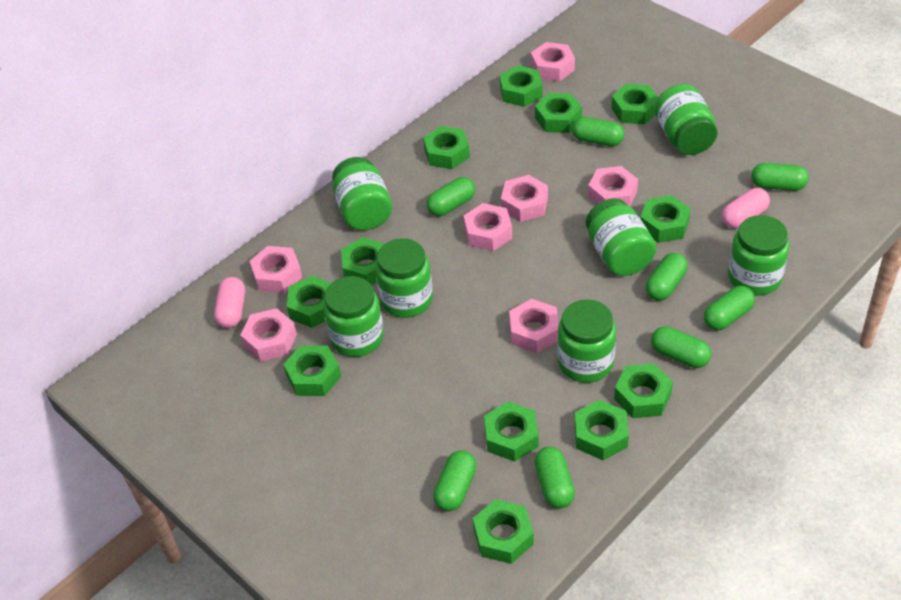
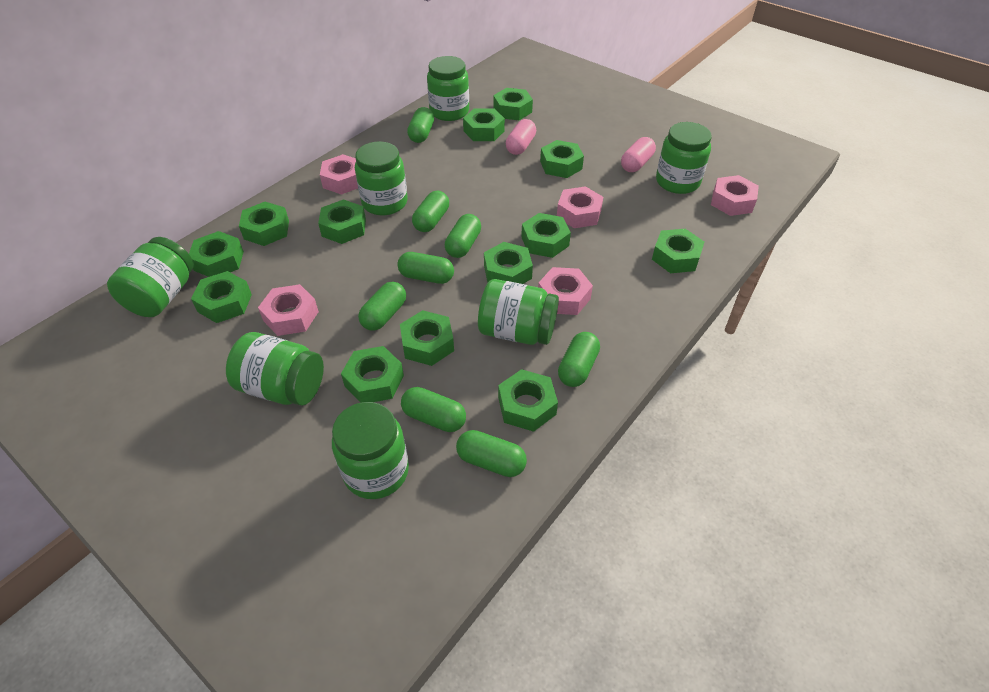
green nut: 12 -> 13
pink nut: 7 -> 5

